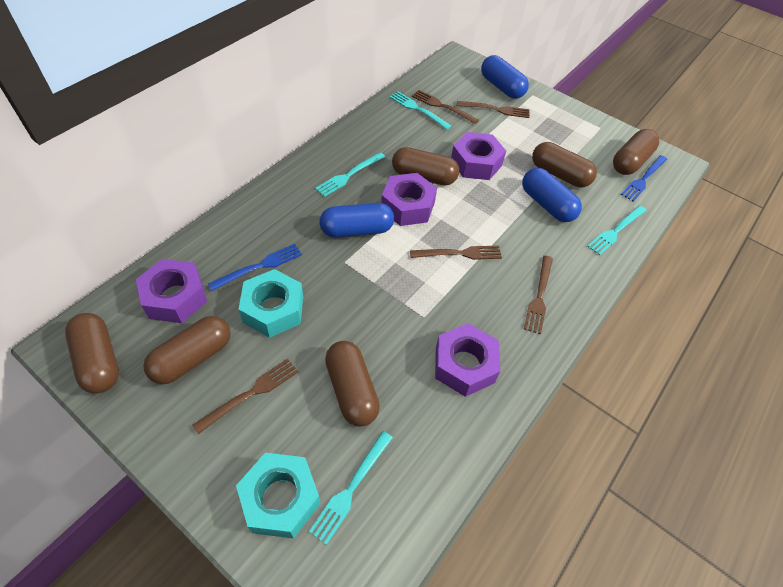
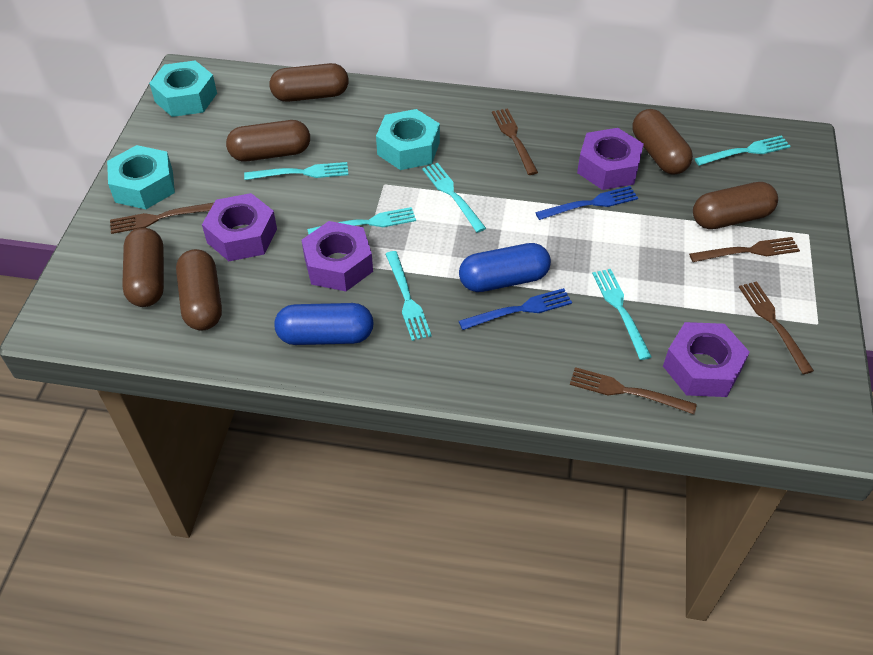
blue capsule: 3 -> 2
turquoise fork: 4 -> 6
turquoise nut: 2 -> 3

